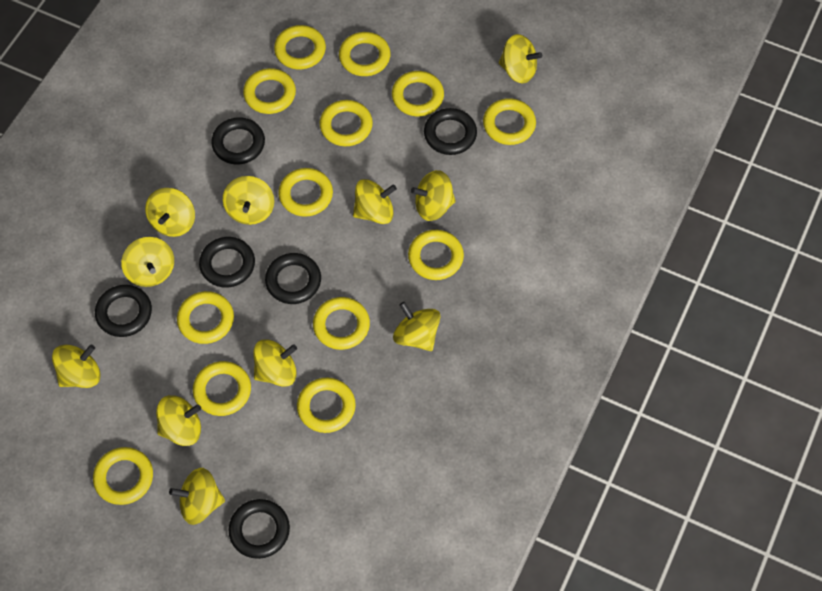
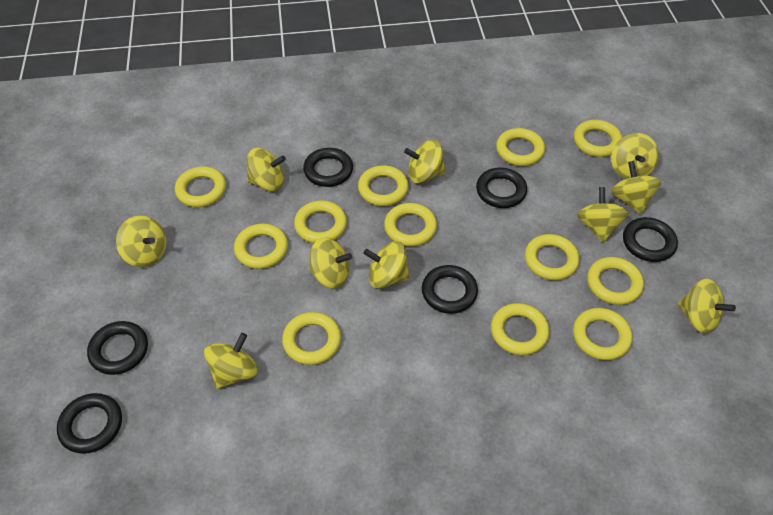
yellow ring: 13 -> 12
yellow spinning top: 11 -> 10

